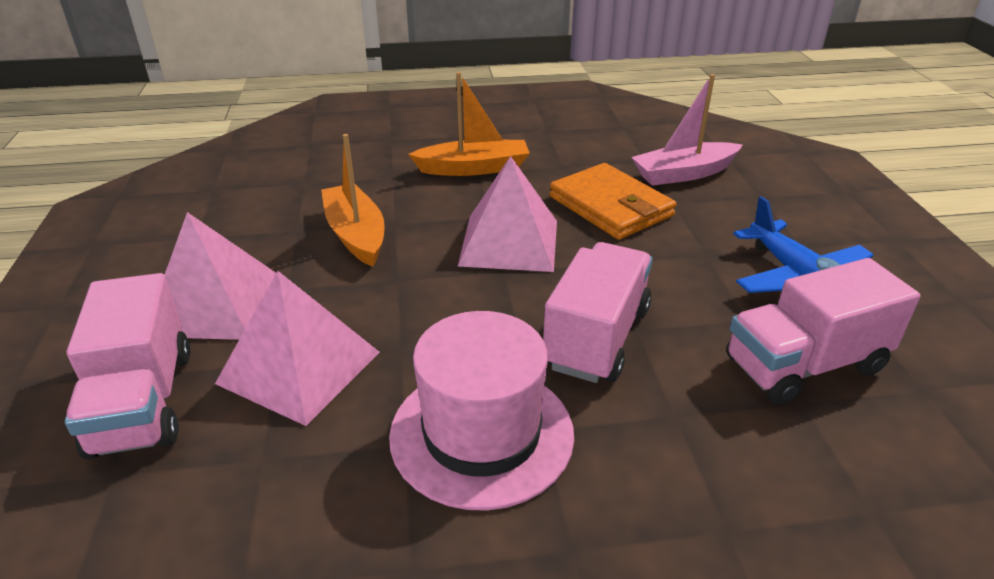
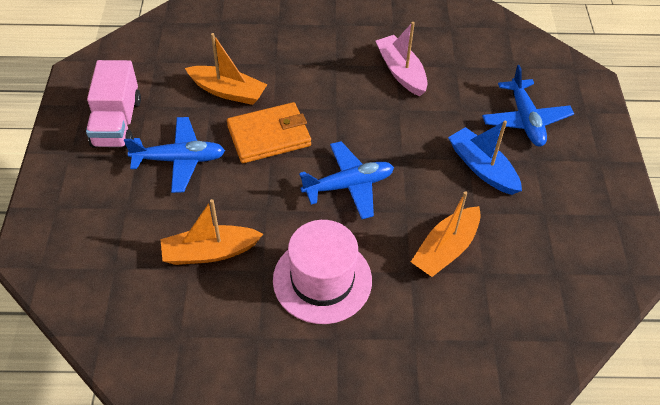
blue boat: 0 -> 1
blue plane: 1 -> 3
orange boat: 2 -> 3
pink pyramid: 3 -> 0
pink truck: 3 -> 1

